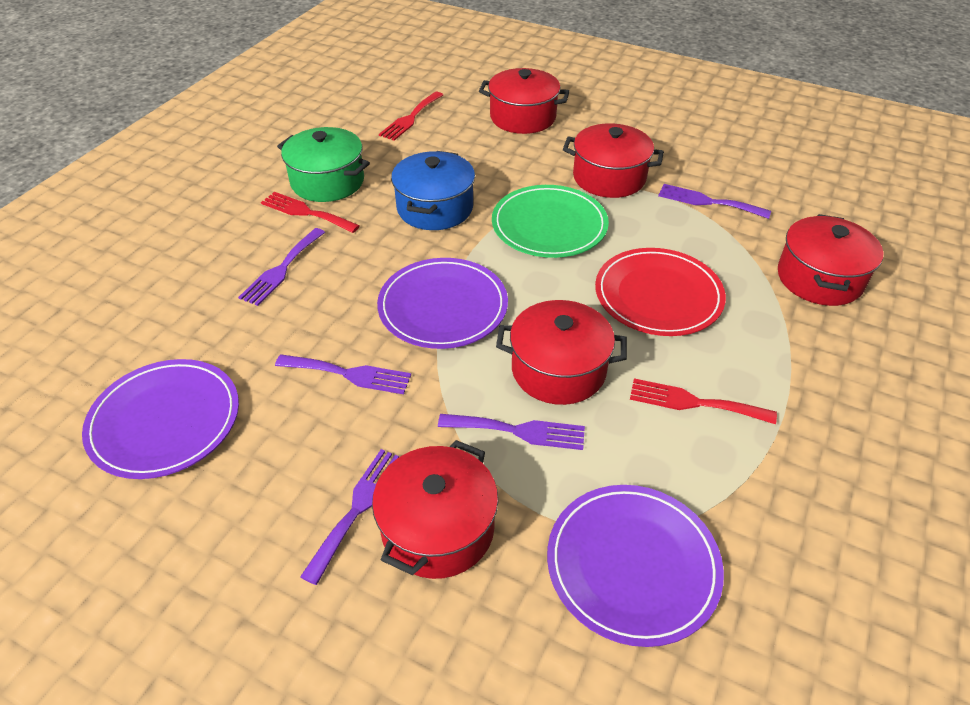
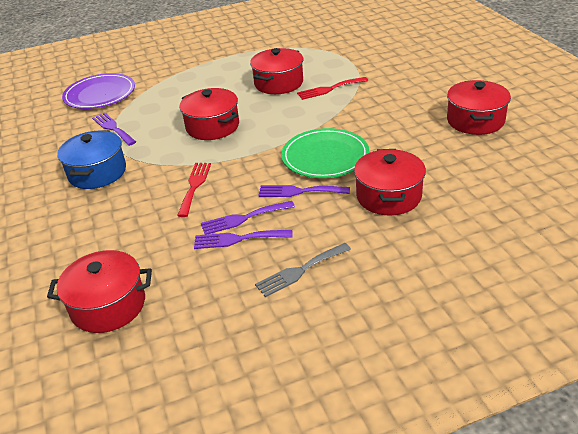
green pot: 1 -> 0
grey fork: 0 -> 1
purple fork: 5 -> 4
purple plate: 3 -> 1
red fork: 3 -> 2
red plate: 1 -> 0

